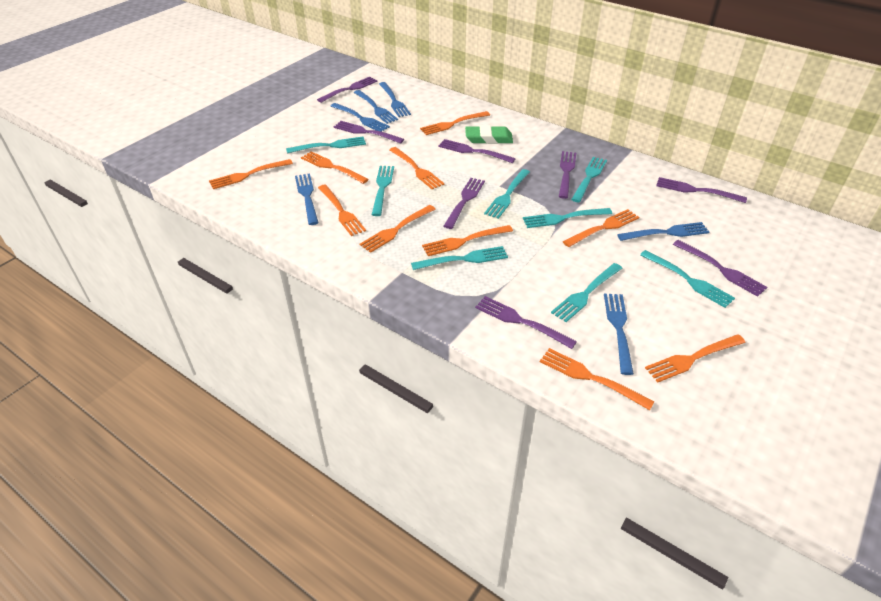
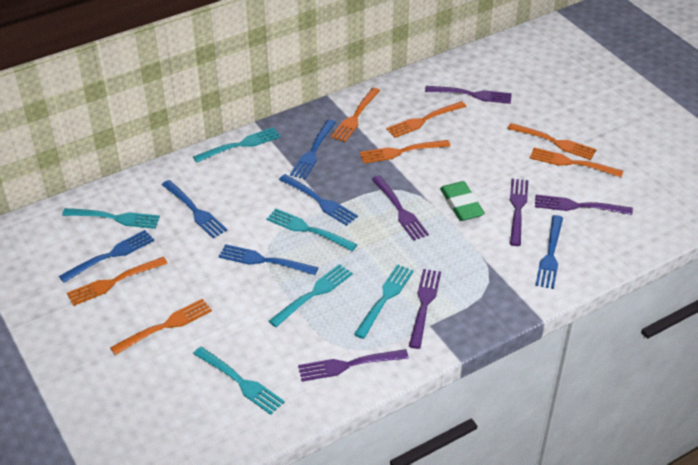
orange fork: 10 -> 7
purple fork: 8 -> 6
turquoise fork: 8 -> 6

